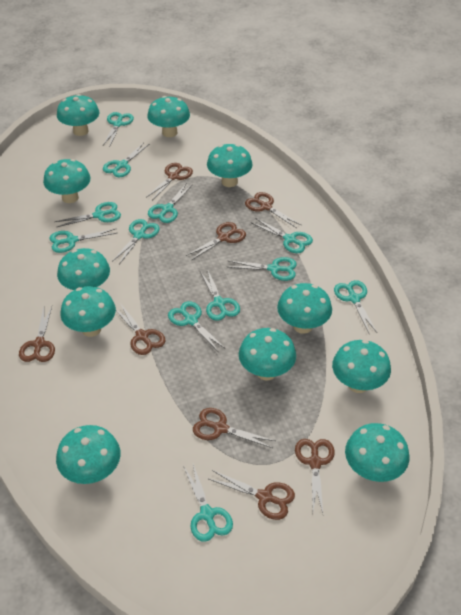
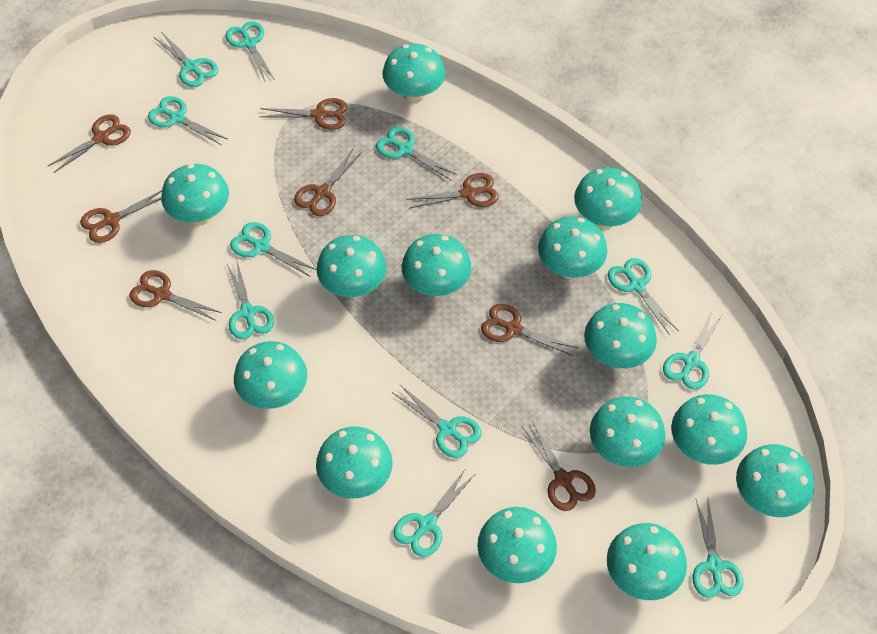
turquoise mushroom: 11 -> 14
turquoise scissors: 12 -> 11

